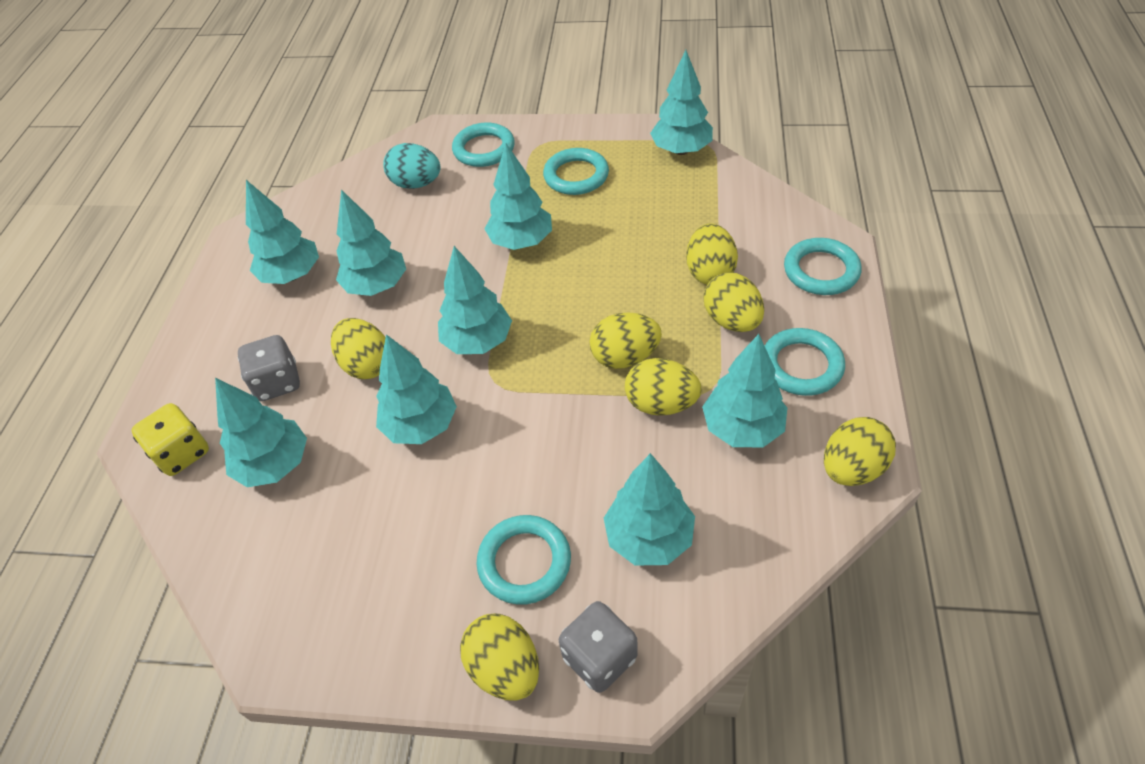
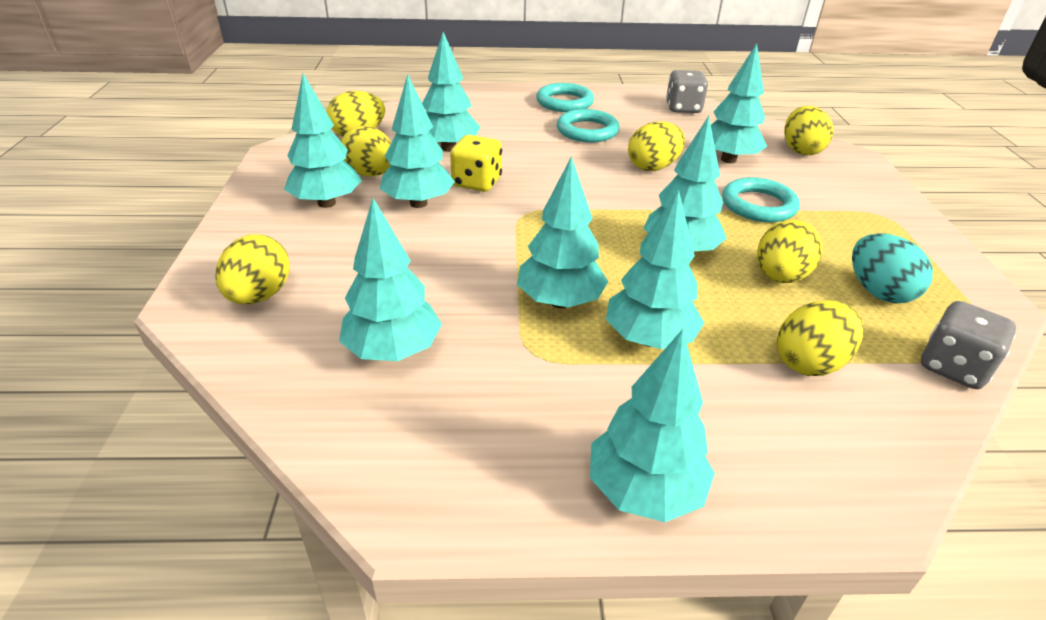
turquoise ring: 5 -> 3

